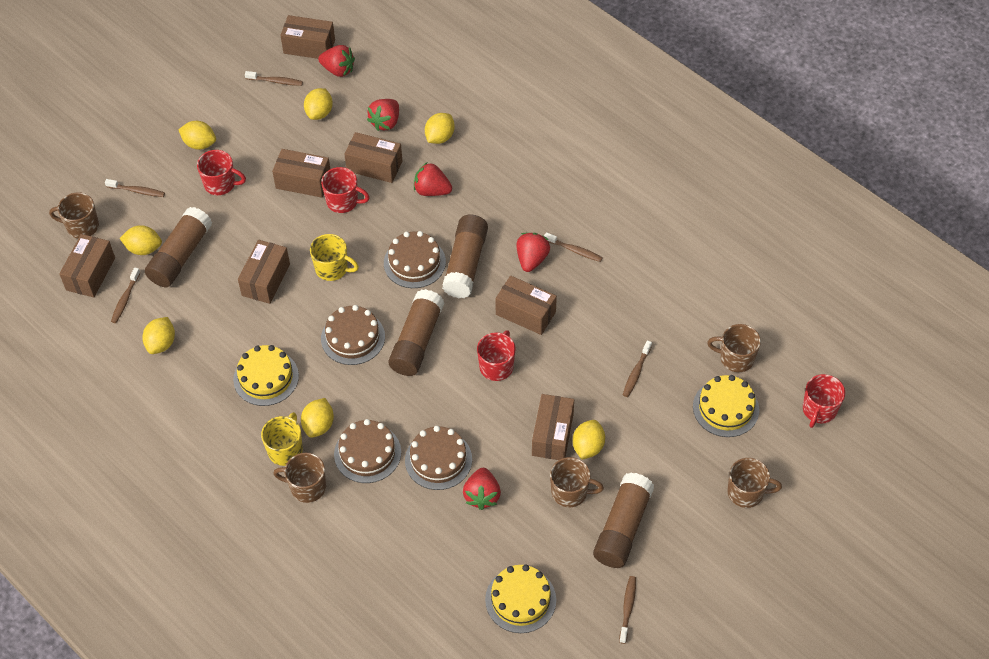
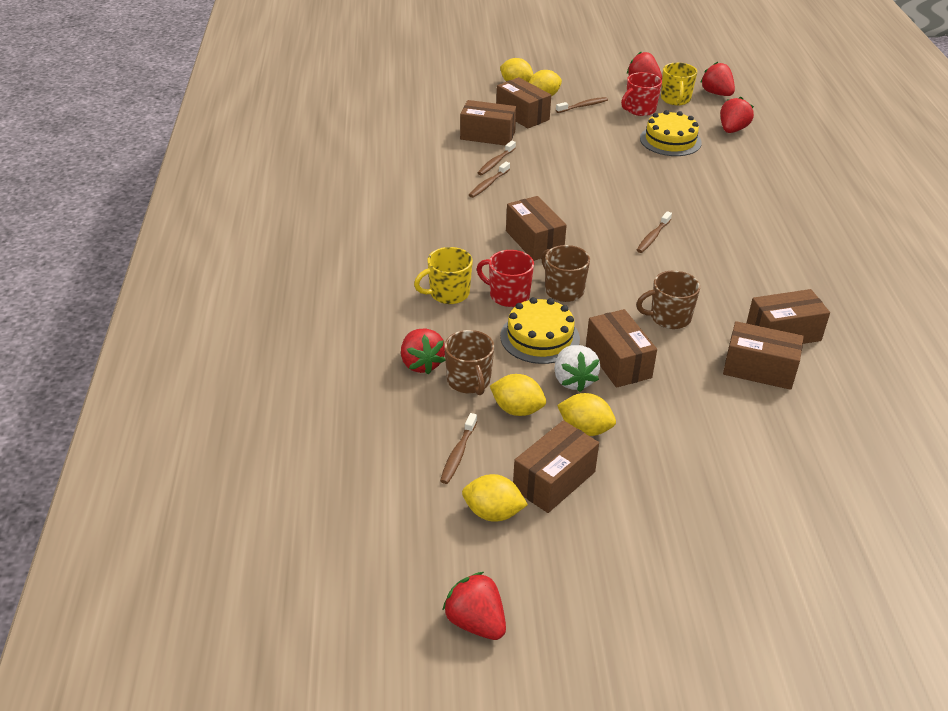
brown cake: 4 -> 0
brown glue stick: 4 -> 0
brown mug: 5 -> 3
brown toothbrush: 6 -> 5
red mug: 4 -> 2
white strawberry: 0 -> 1
yellow cake: 3 -> 2
yellow lemon: 7 -> 5

